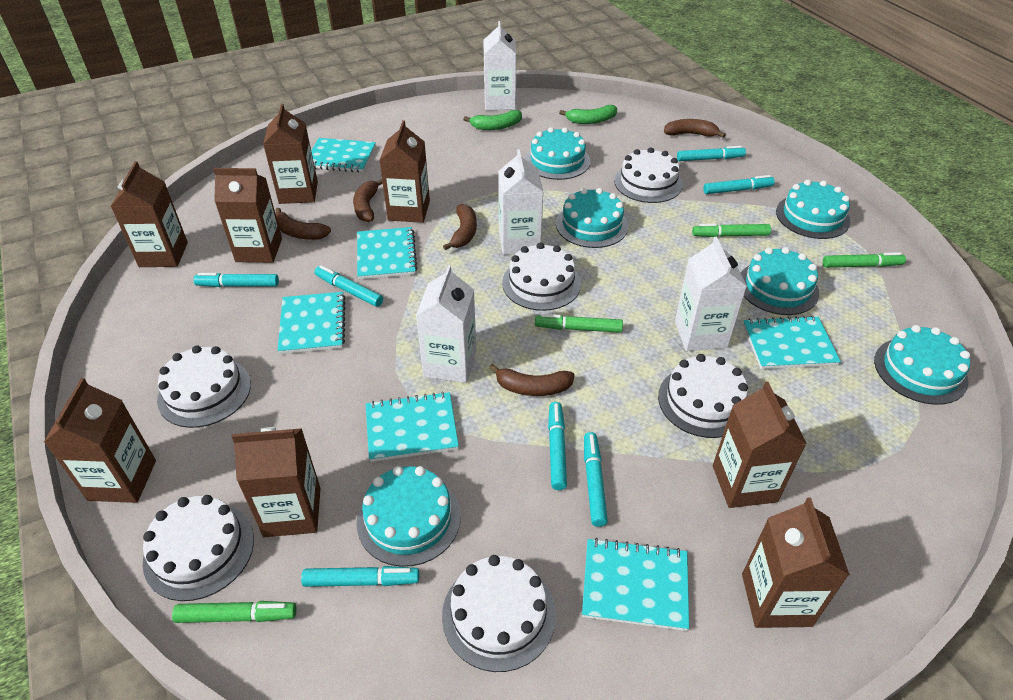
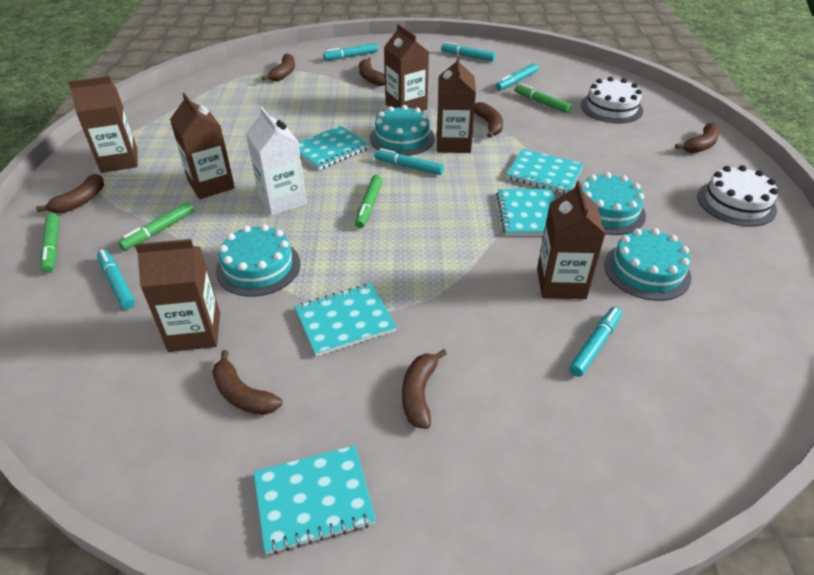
brown banana: 5 -> 7
brown carton: 8 -> 6
green banana: 2 -> 0
turquoise cake: 6 -> 4
turquoise marker: 7 -> 6
turquoise notebook: 6 -> 5
white cake: 6 -> 2
white carton: 4 -> 1

